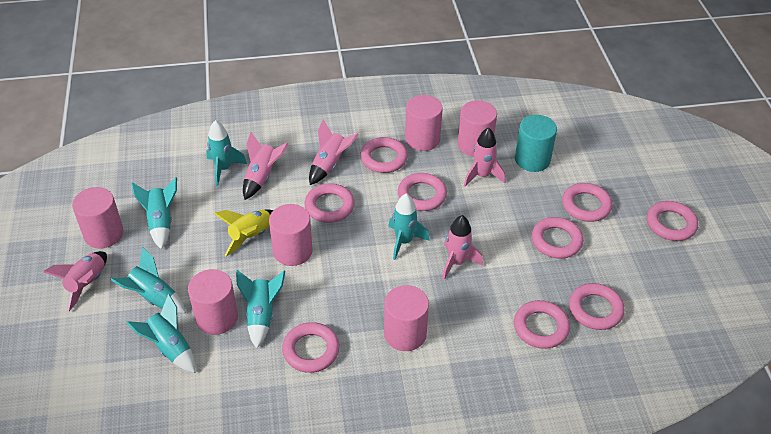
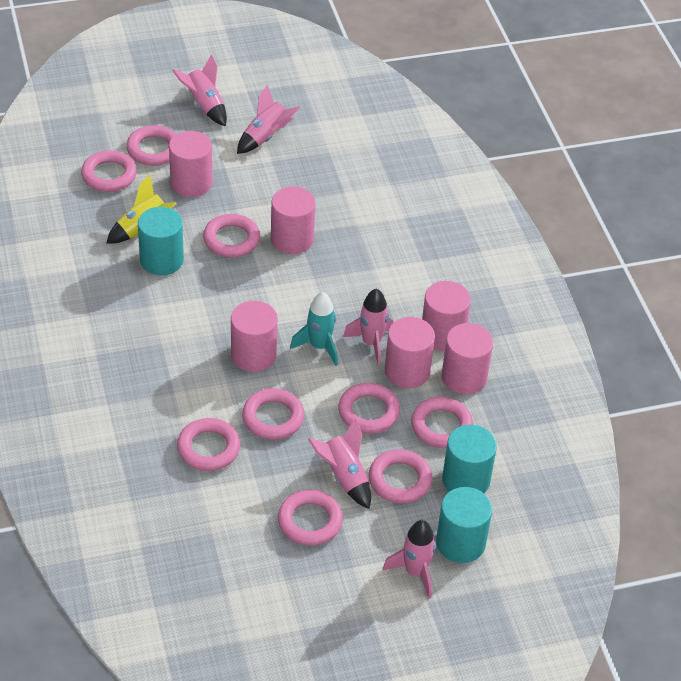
turquoise cylinder: 1 -> 3
turquoise rocket: 6 -> 1

